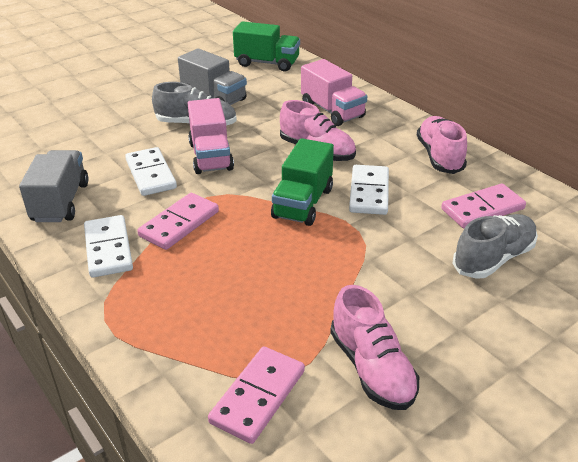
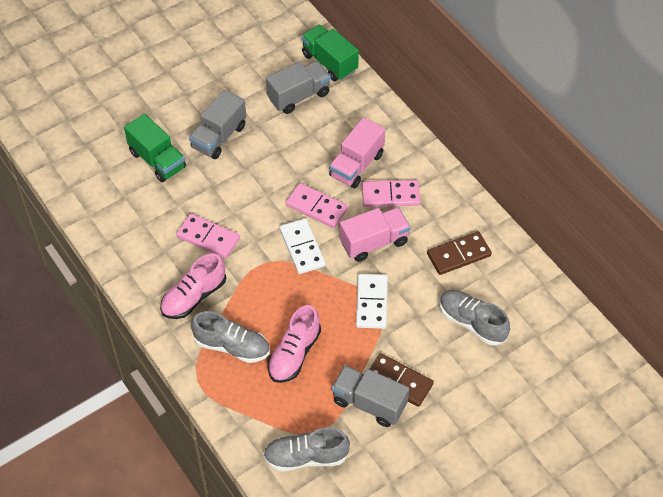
brown domino: 0 -> 2
grey shoe: 2 -> 3
grey truck: 2 -> 3
pink shoe: 3 -> 2
white domino: 3 -> 2

